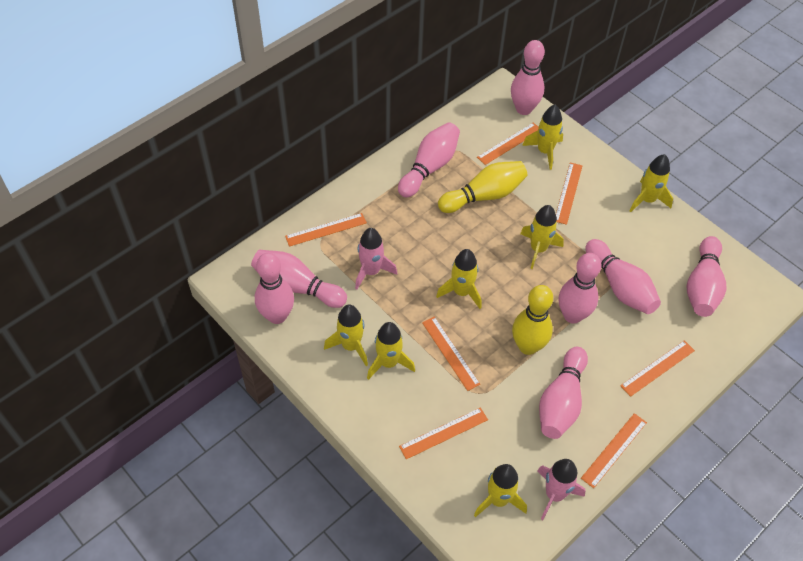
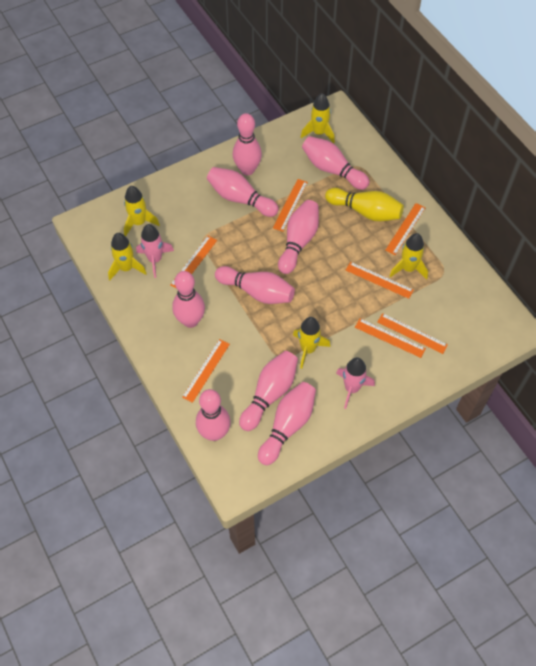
pink bowling pin: 8 -> 9
yellow bowling pin: 2 -> 1
yellow rocket: 7 -> 5

